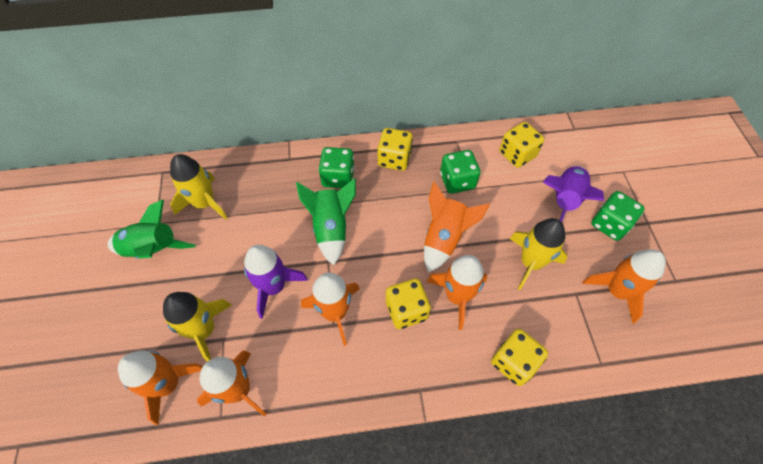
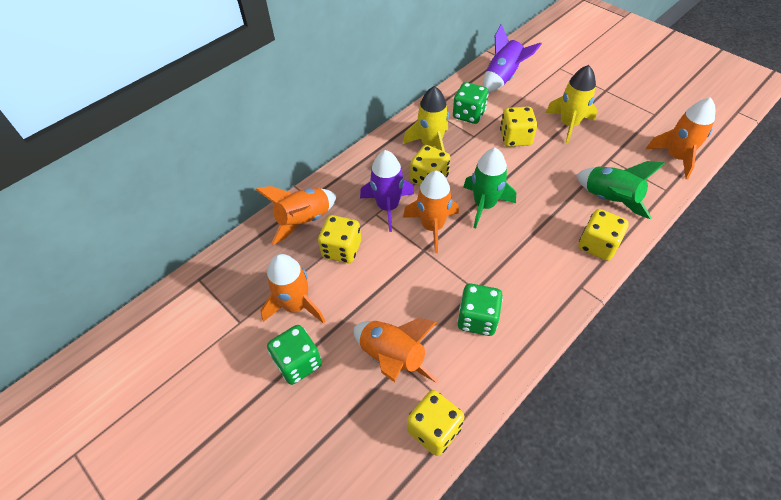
orange rocket: 6 -> 5
yellow dice: 4 -> 5
yellow rocket: 3 -> 2

